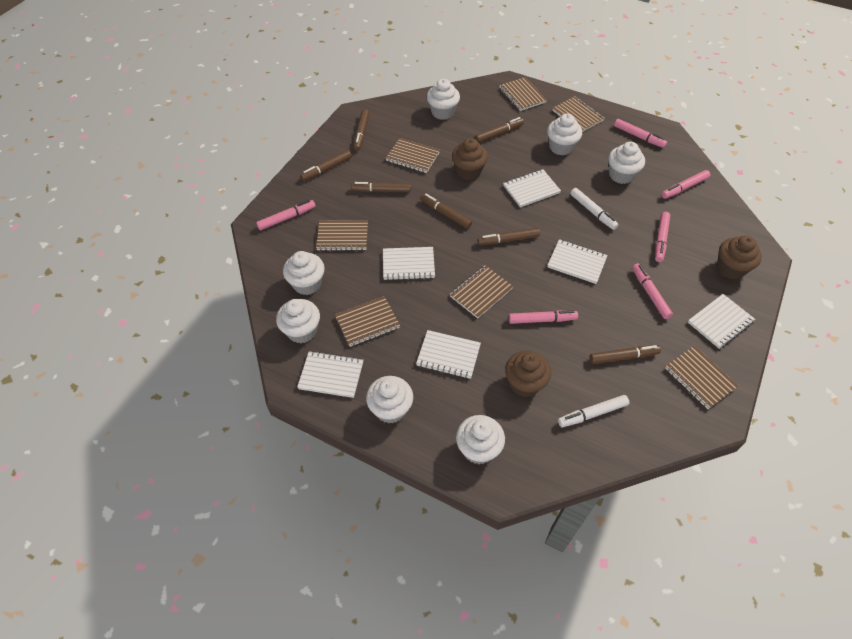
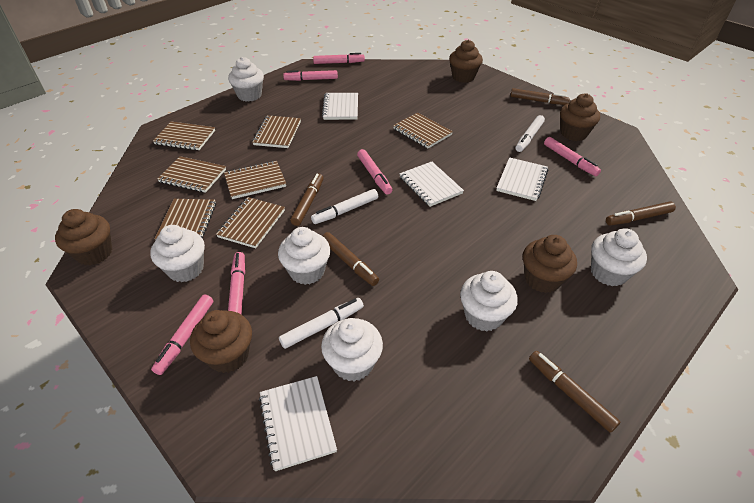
brown cupcake: 3 -> 5
brown marker: 7 -> 5
white cupcake: 7 -> 6
white marker: 2 -> 3
white notebook: 6 -> 4

